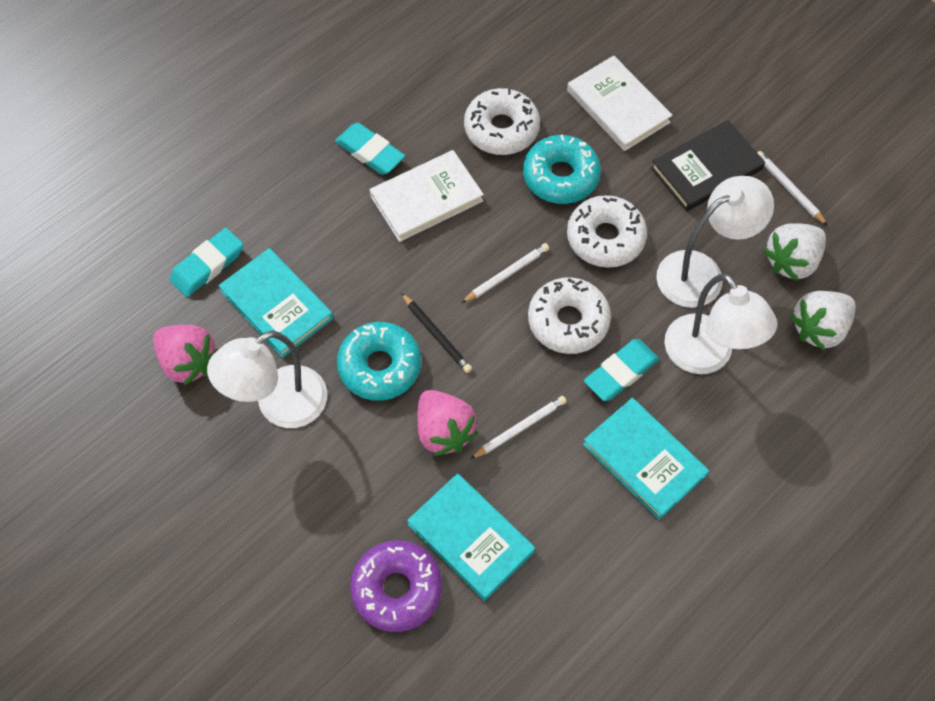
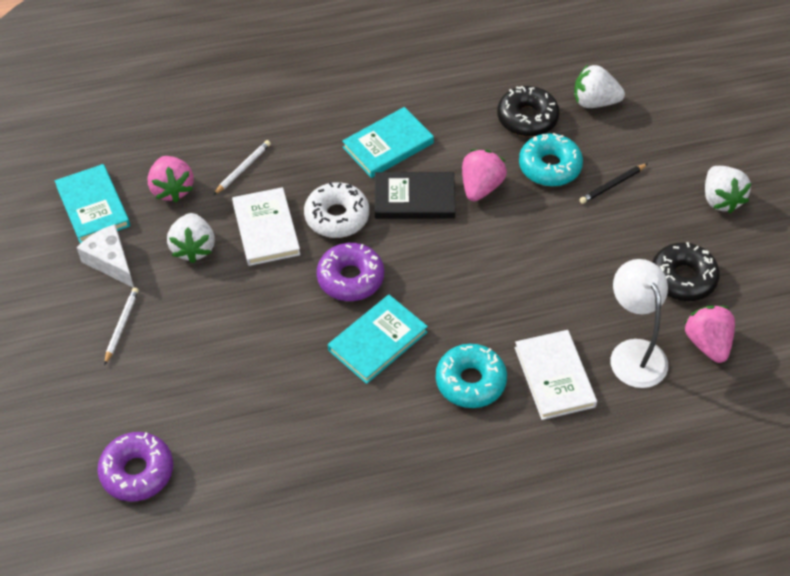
black donut: 0 -> 2
pink strawberry: 2 -> 3
purple donut: 1 -> 2
turquoise eraser: 3 -> 0
white cheese: 0 -> 1
white donut: 3 -> 1
white lamp: 3 -> 1
white pencil: 3 -> 2
white strawberry: 2 -> 3

